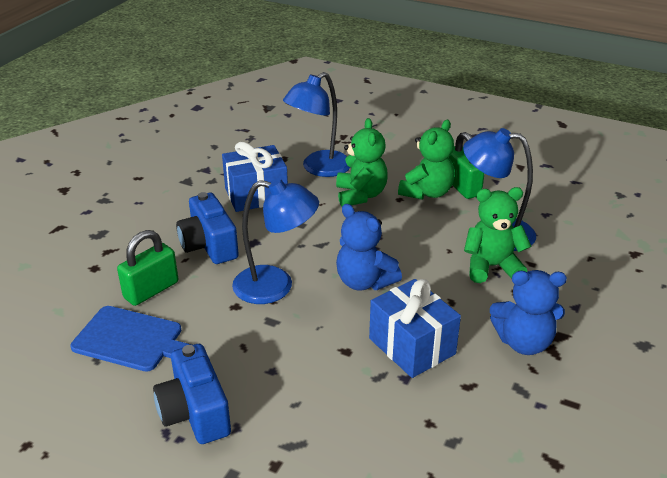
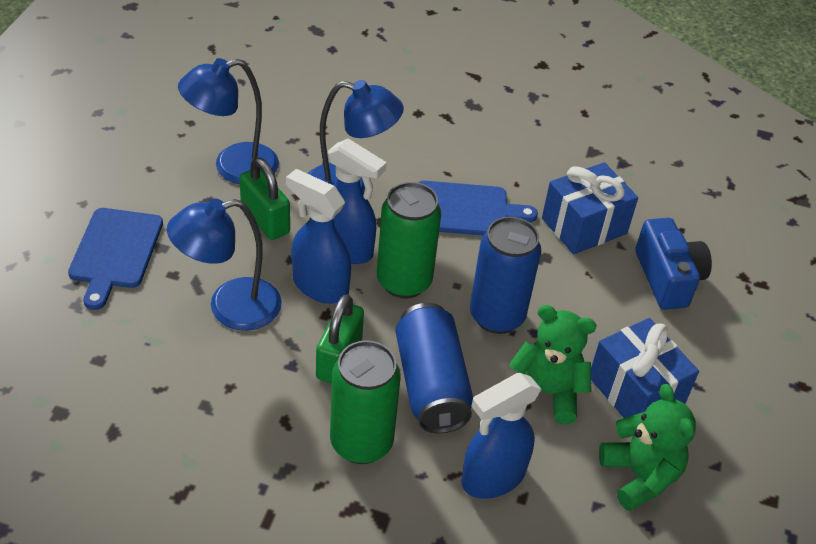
blue camera: 2 -> 1
blue can: 0 -> 2
blue cutting board: 1 -> 2
blue spray bottle: 0 -> 3
blue teddy bear: 2 -> 0
green can: 0 -> 2
green teddy bear: 3 -> 2

